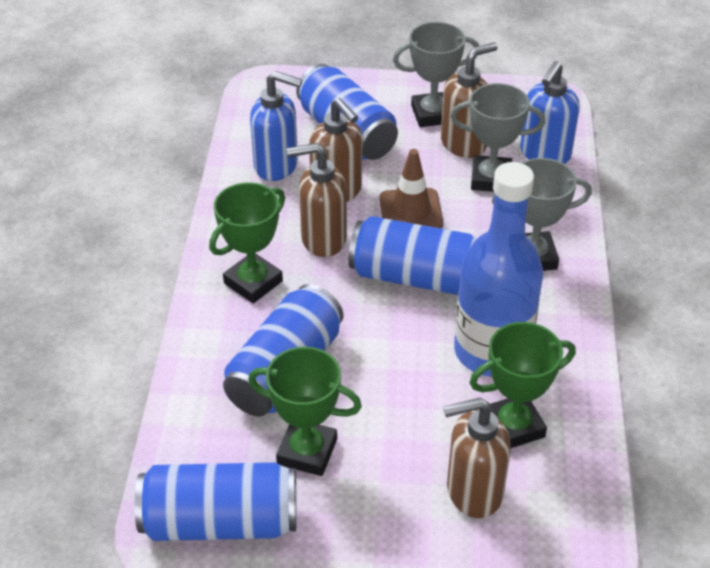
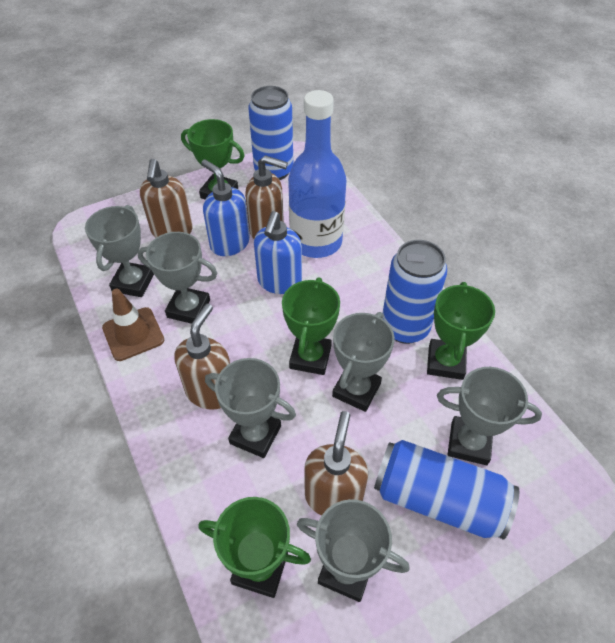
blue can: 4 -> 3
green trophy: 3 -> 4
grey trophy: 3 -> 6

